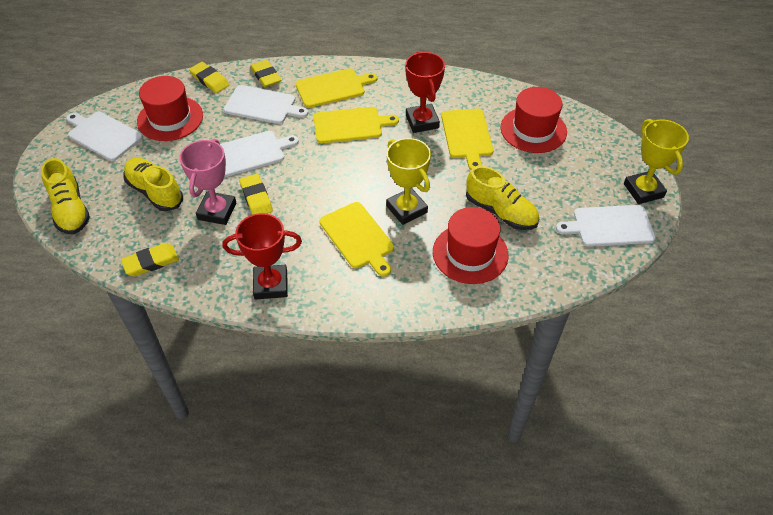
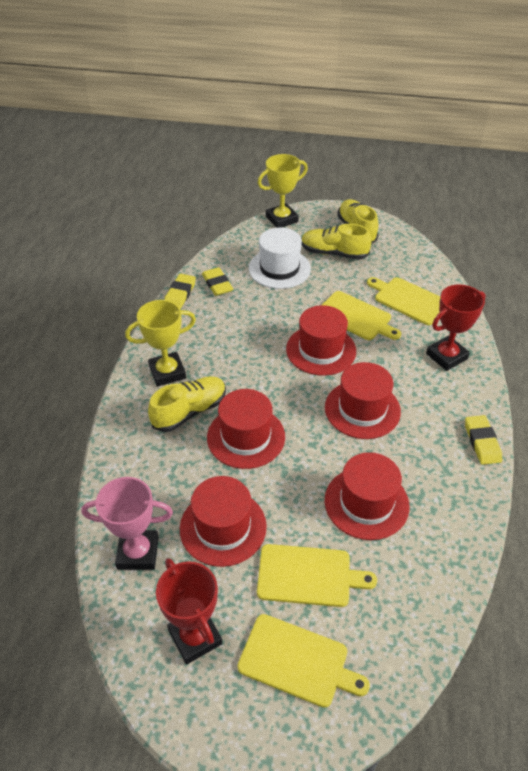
red hat: 3 -> 5
white cutting board: 4 -> 0
white hat: 0 -> 1
yellow eraser: 4 -> 3

